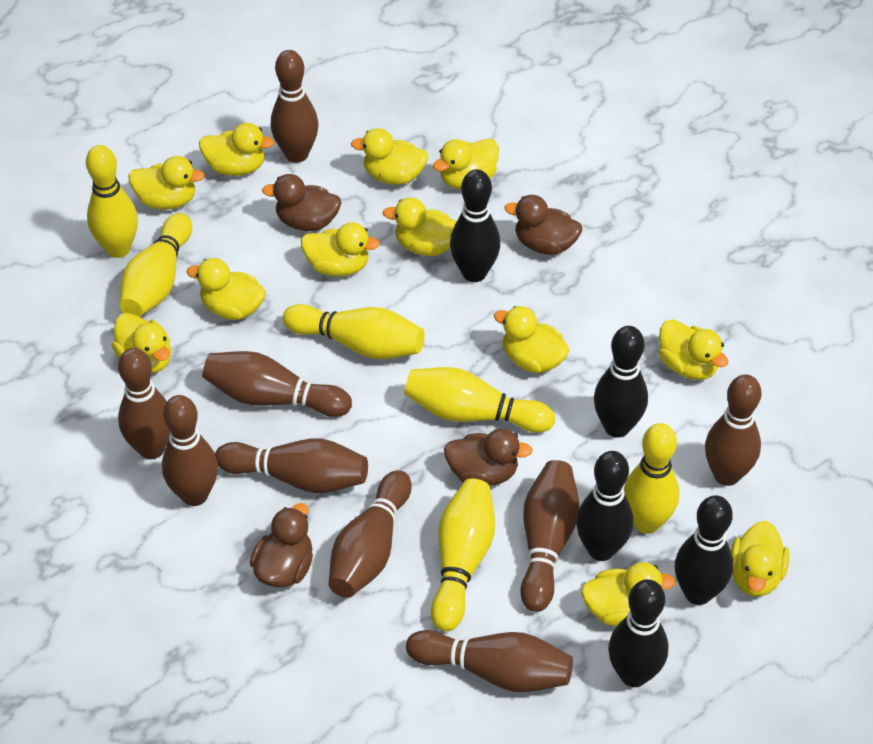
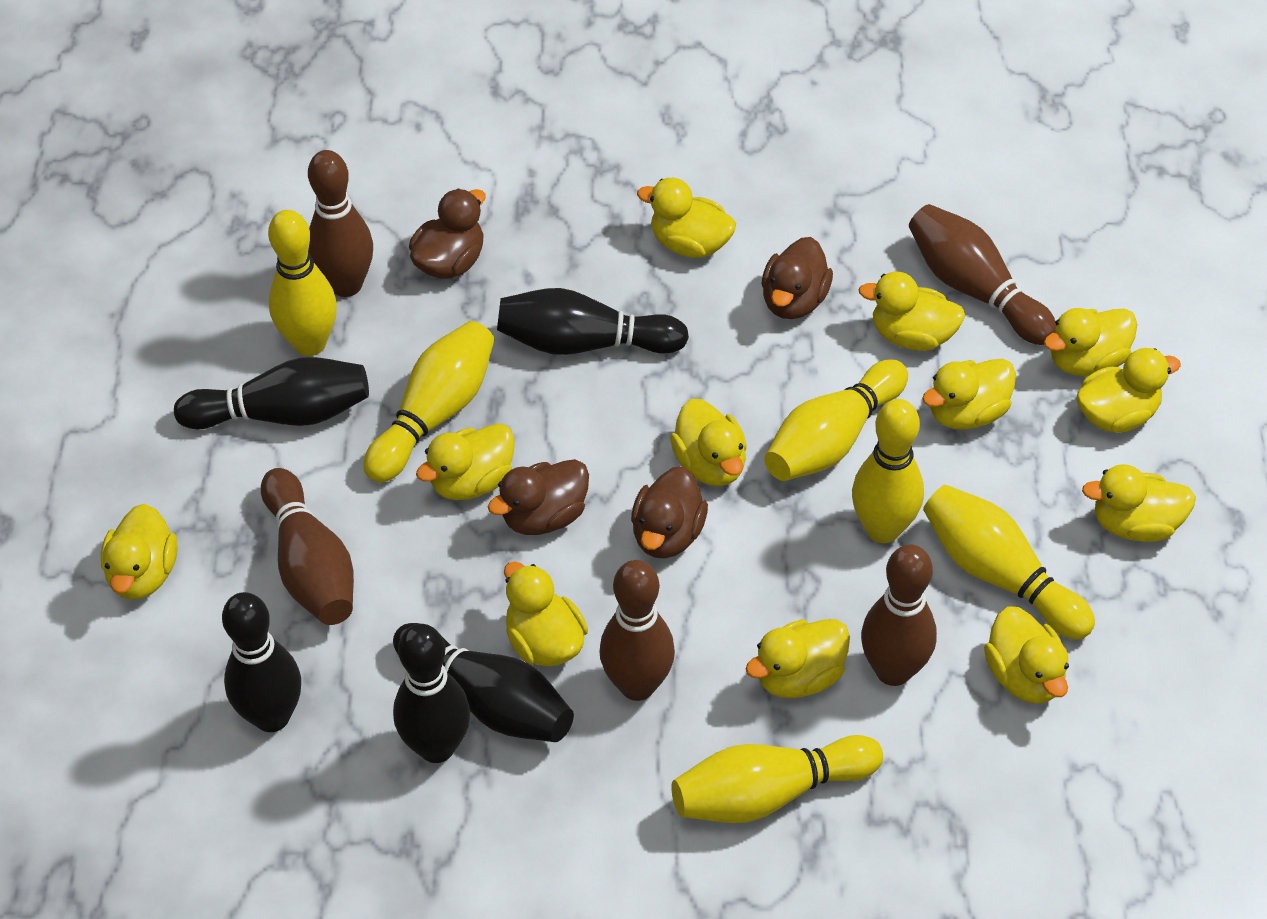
brown bowling pin: 9 -> 5

